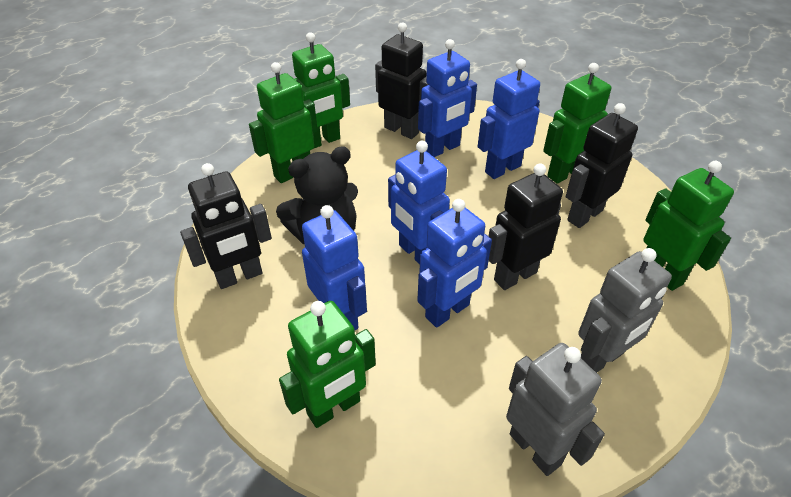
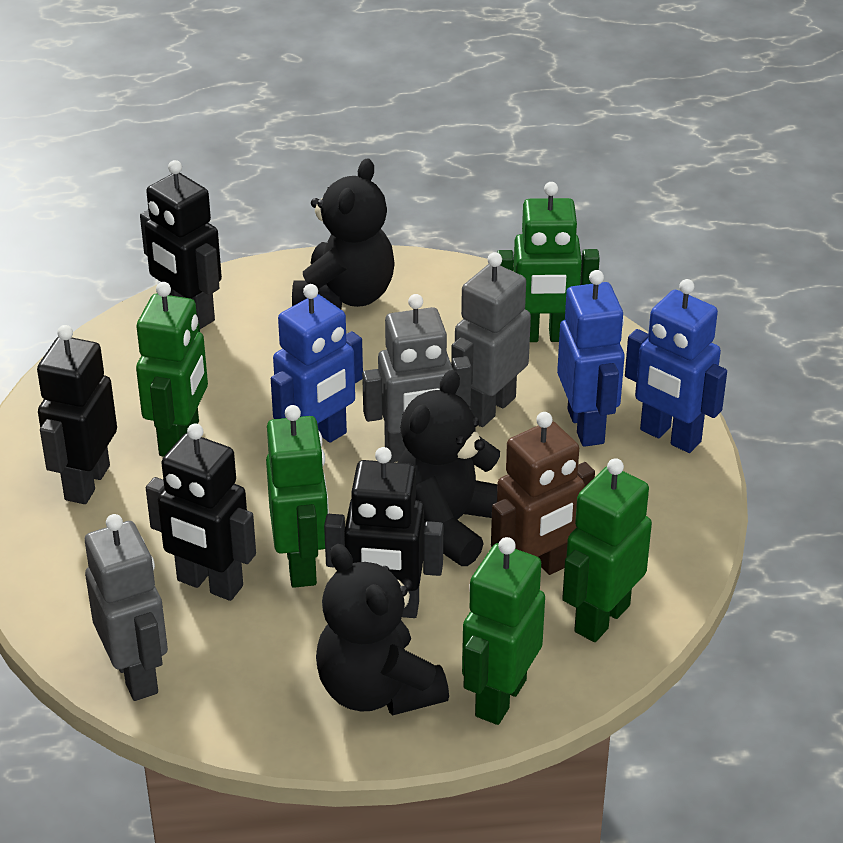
black teddy bear: 1 -> 3
blue robot: 5 -> 3
brown robot: 0 -> 1
grey robot: 2 -> 3

